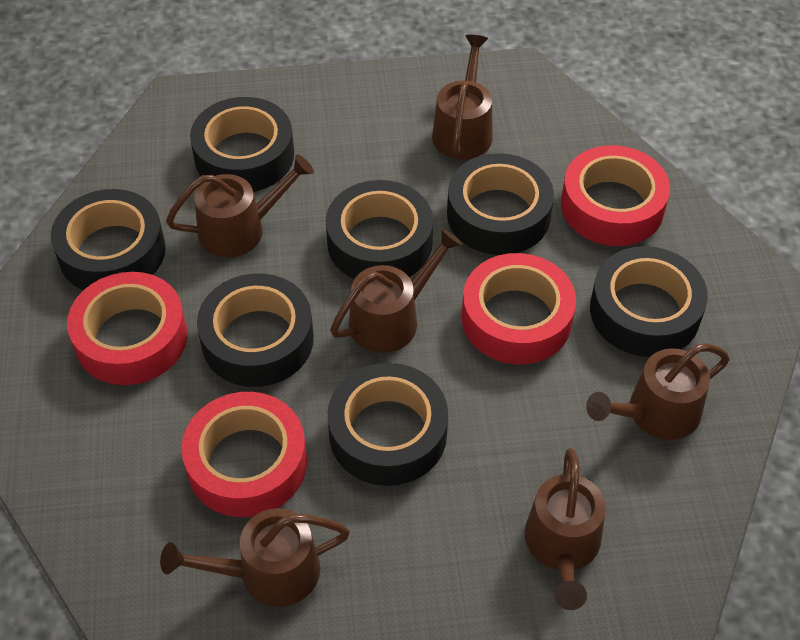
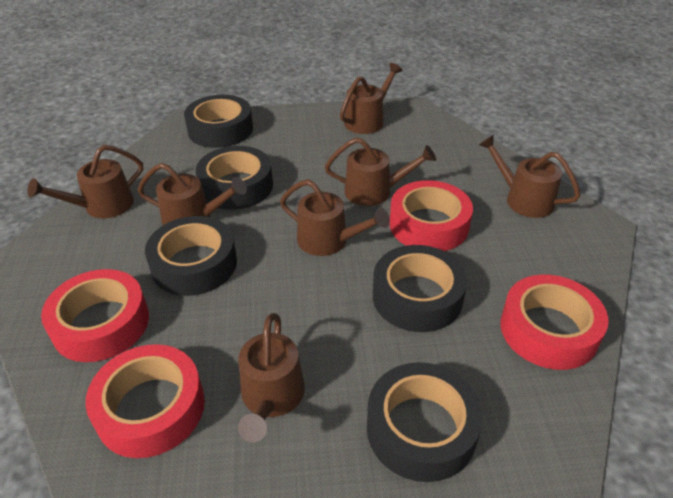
black tape: 7 -> 5
brown watering can: 6 -> 7

